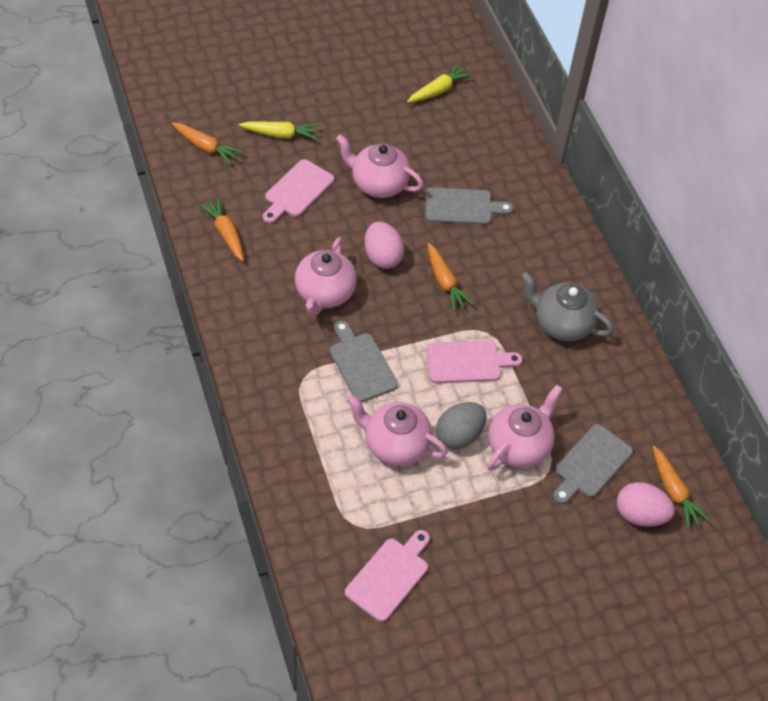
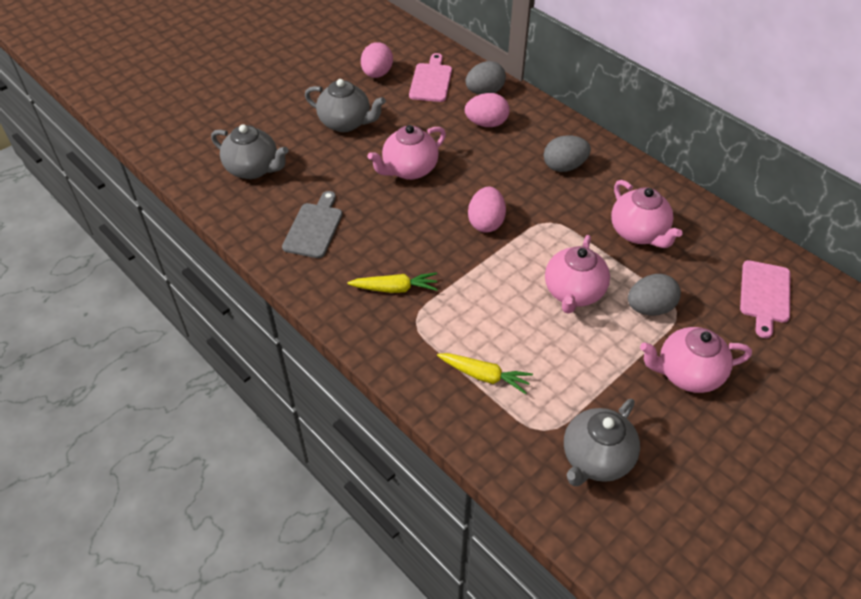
grey cutting board: 3 -> 1
grey egg: 1 -> 3
grey teapot: 1 -> 3
orange carrot: 4 -> 0
pink cutting board: 3 -> 2
pink egg: 2 -> 3

